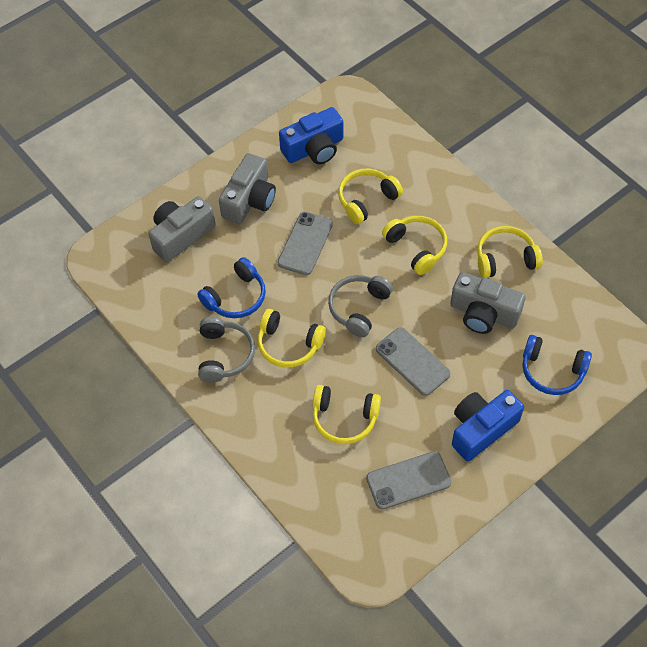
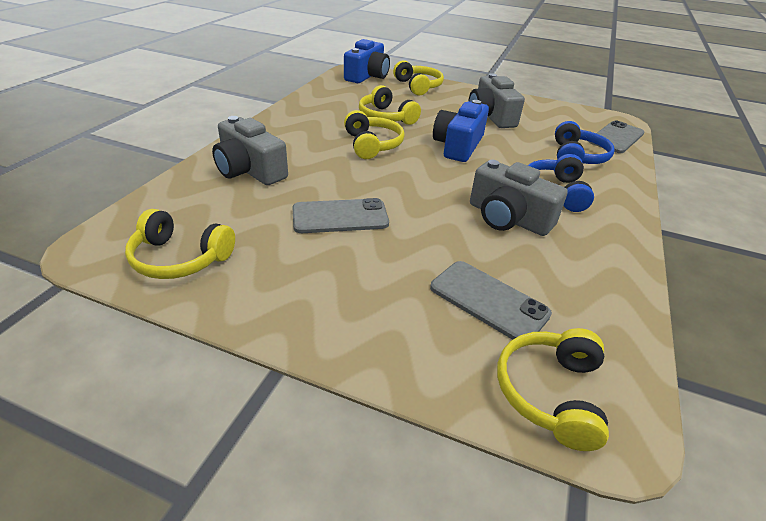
grey headphones: 2 -> 0

